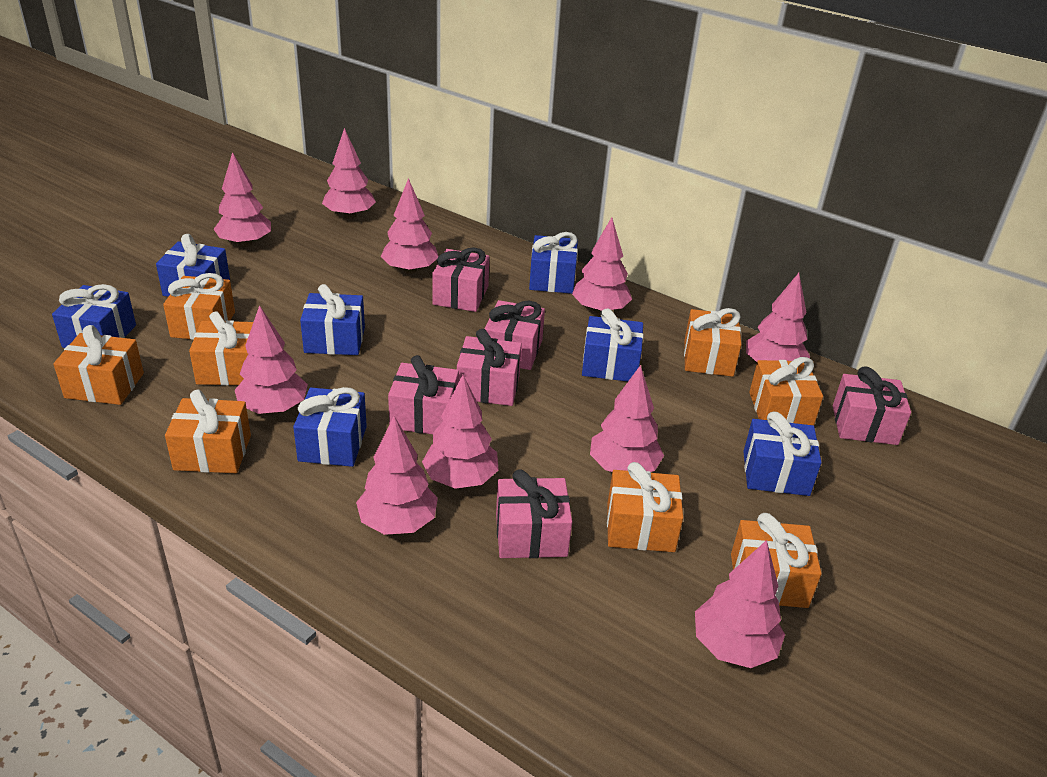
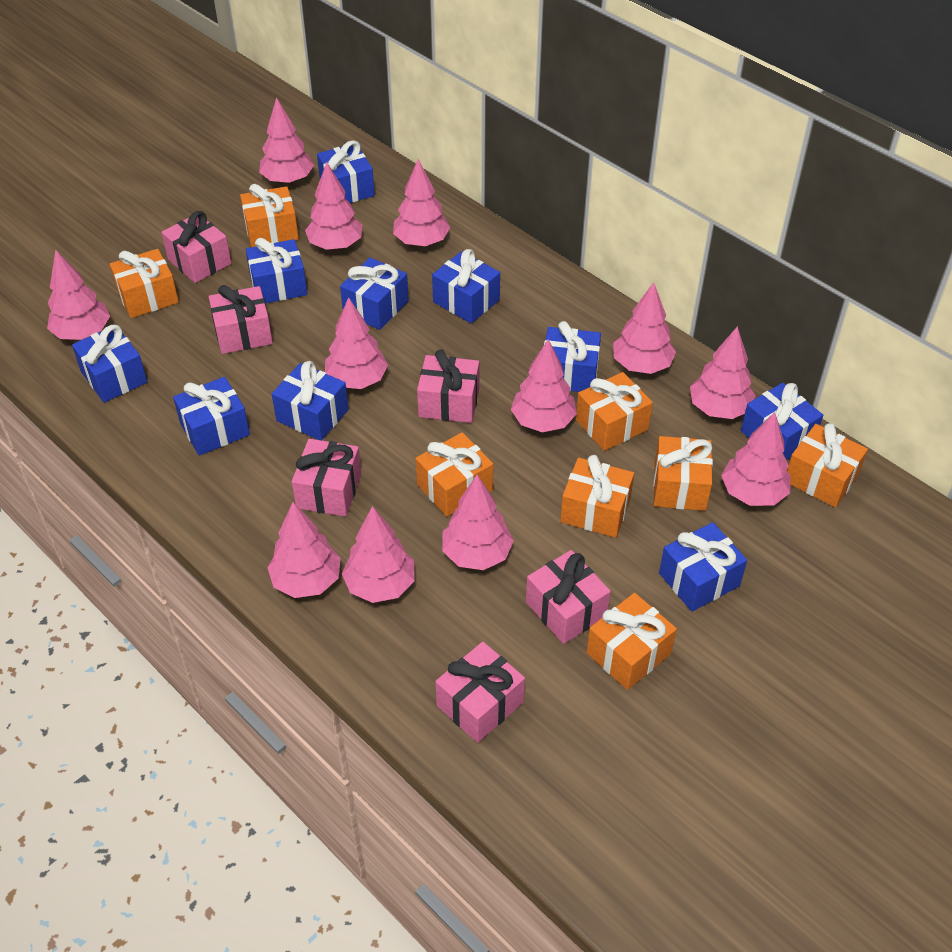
blue gift: 7 -> 10
pink tree: 10 -> 12

